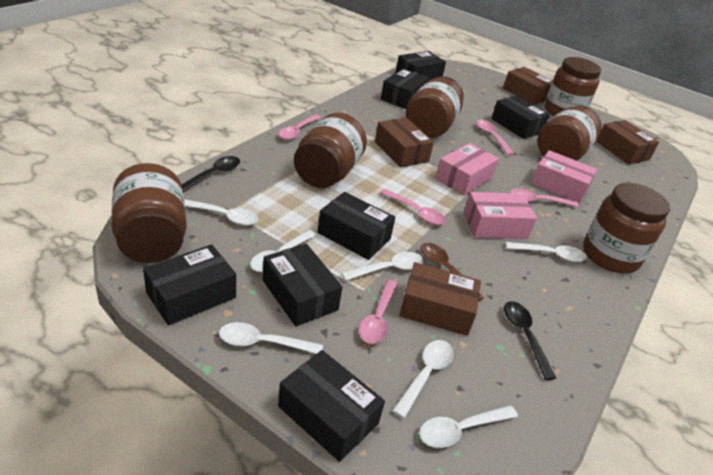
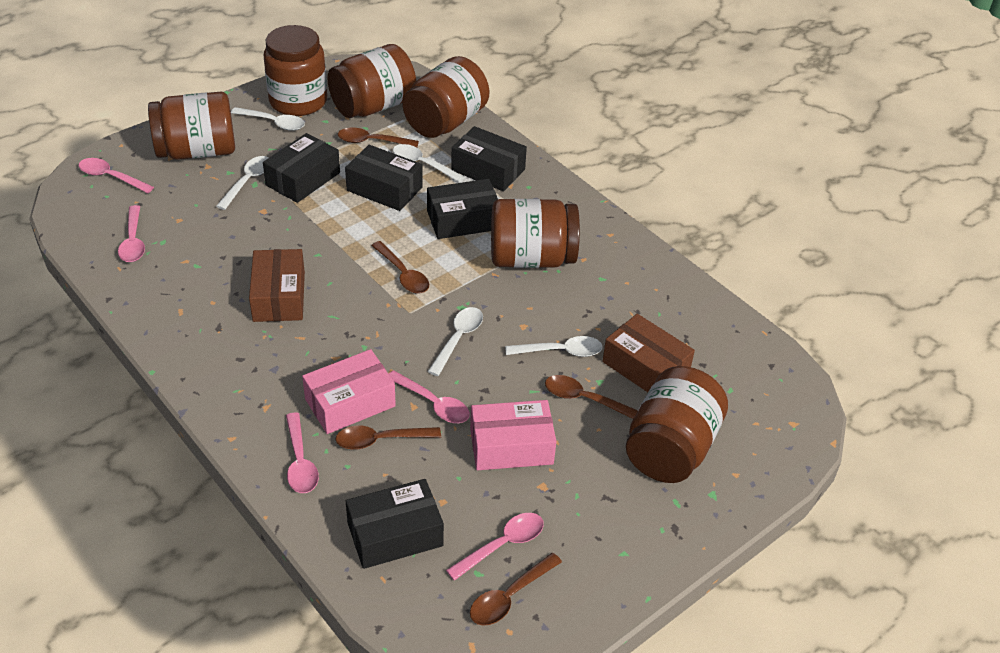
black box: 7 -> 5
black spoon: 2 -> 0
brown box: 4 -> 2
brown spoon: 1 -> 5
pink box: 3 -> 2
white spoon: 7 -> 5

